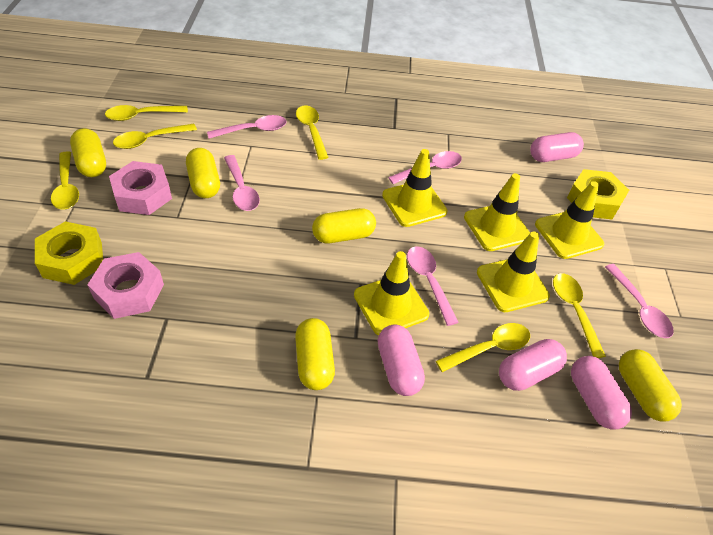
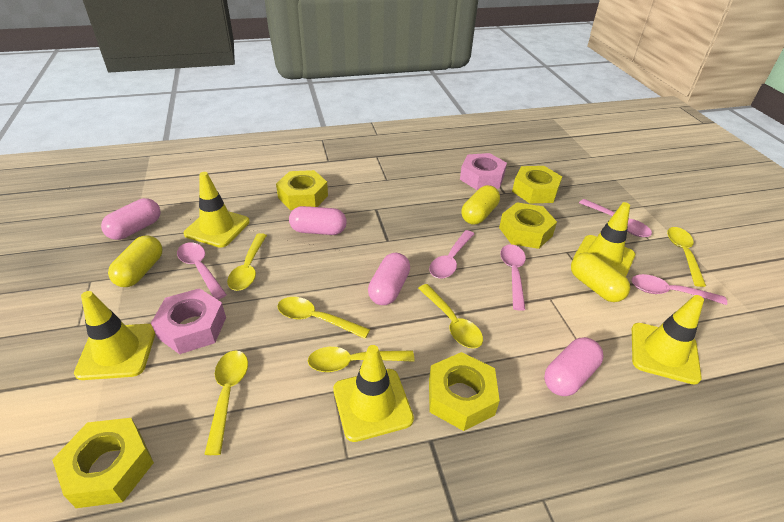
yellow capsule: 5 -> 3
yellow nut: 2 -> 5

